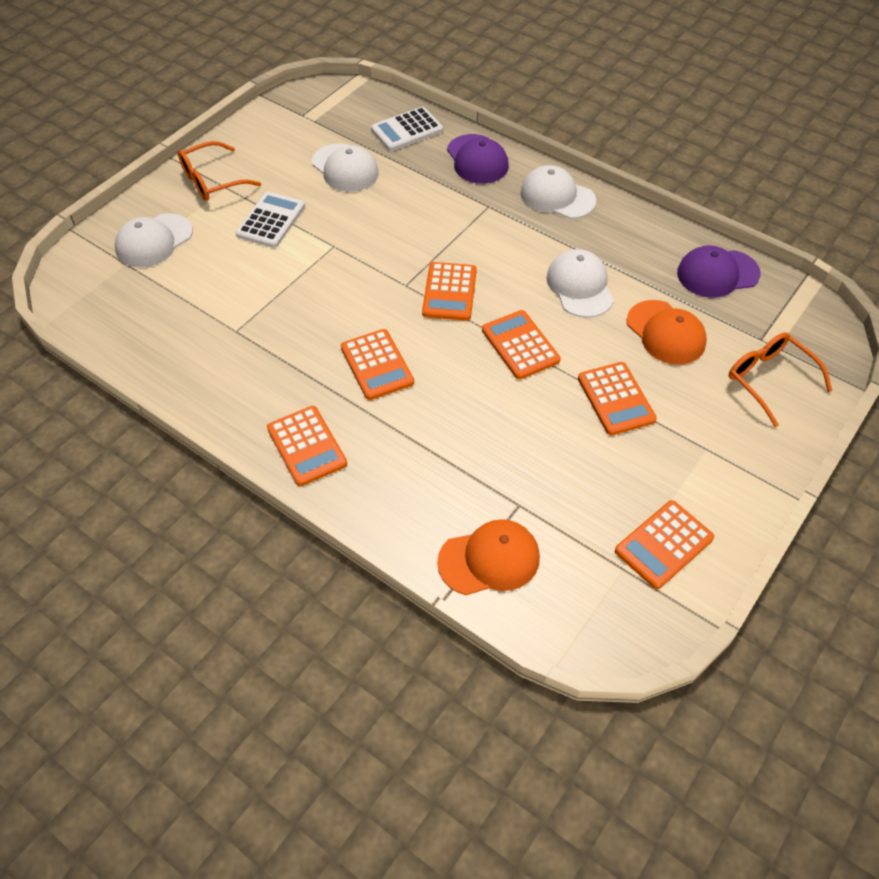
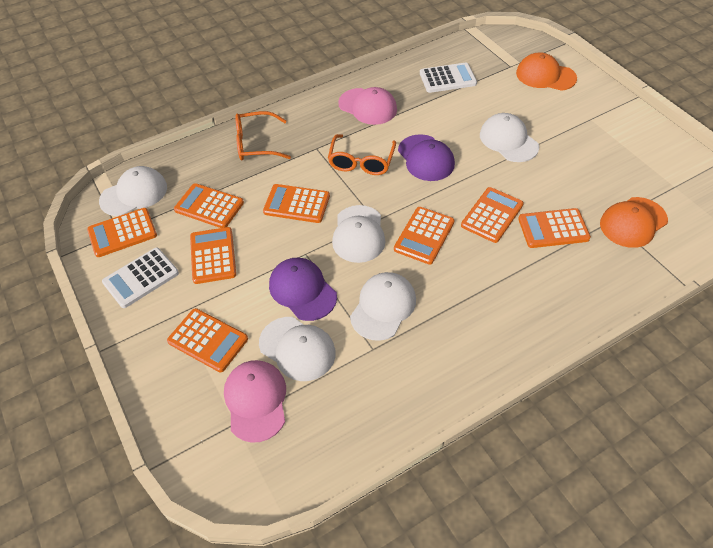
orange calculator: 6 -> 8
pink cap: 0 -> 2
white cap: 4 -> 5

